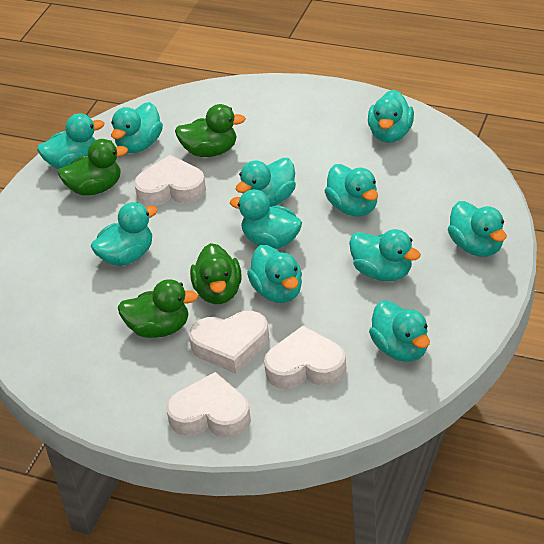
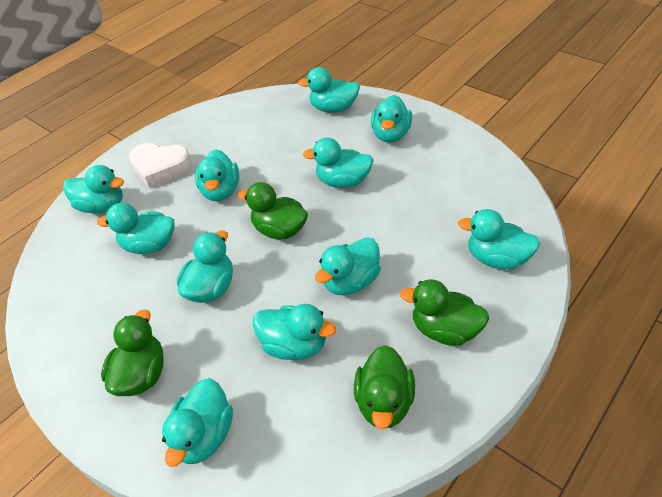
white heart: 4 -> 1

